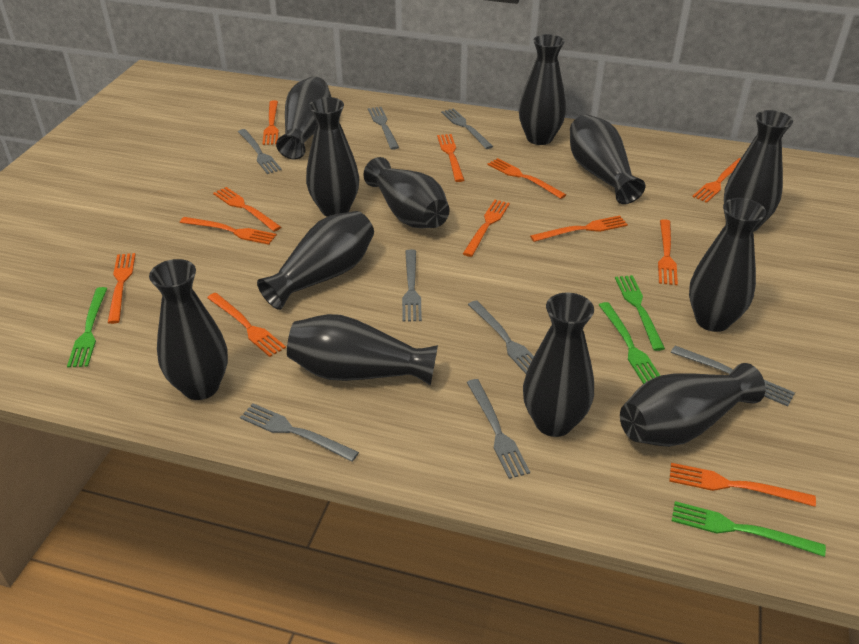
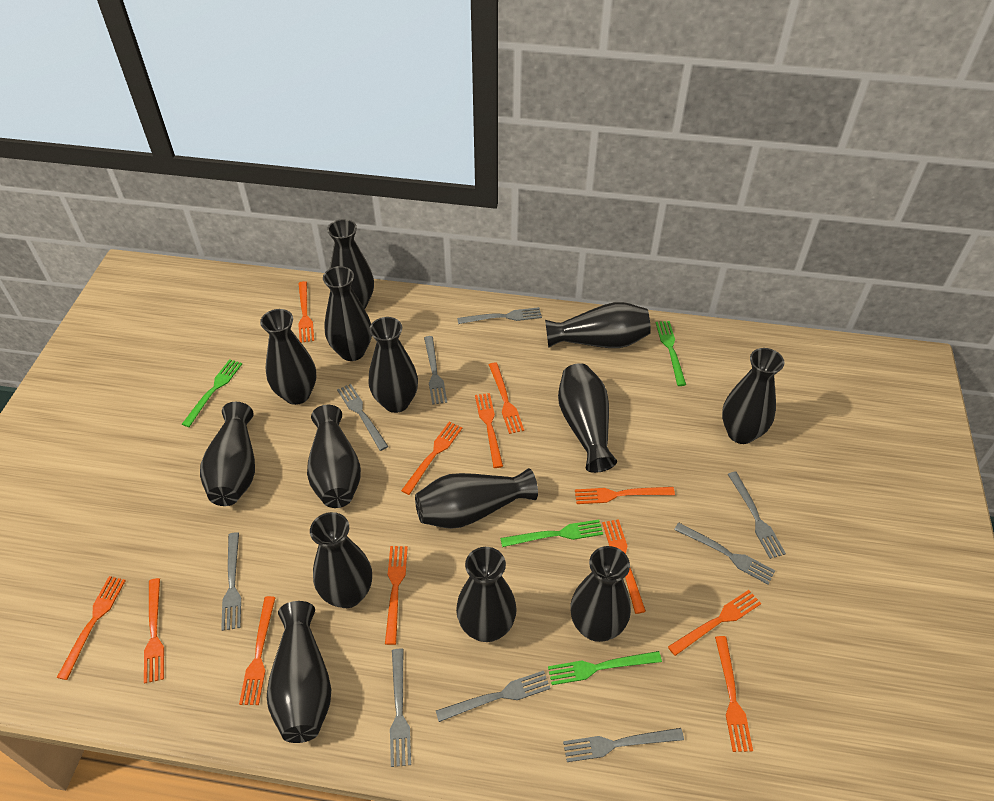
black vase: 12 -> 14
grey fork: 8 -> 9

